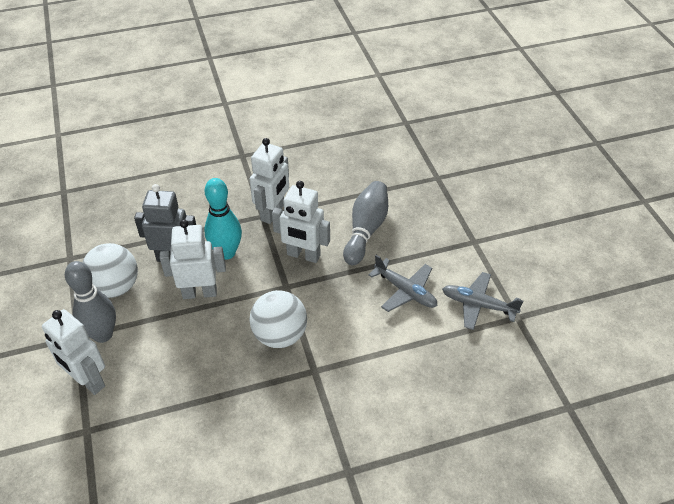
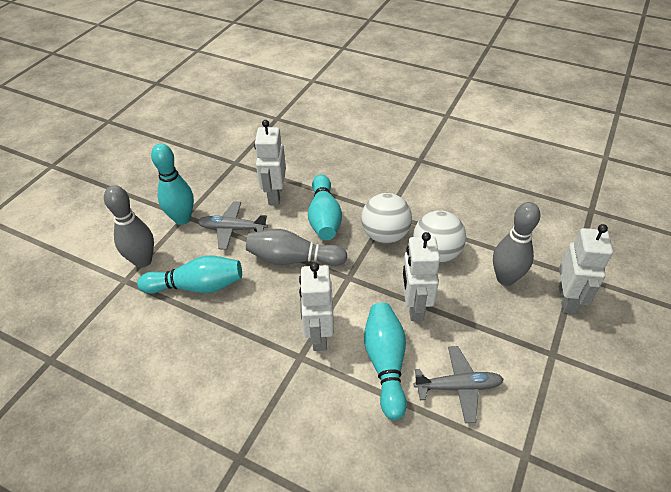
grey bowling pin: 2 -> 3
grey robot: 1 -> 0
turquoise bowling pin: 1 -> 4

